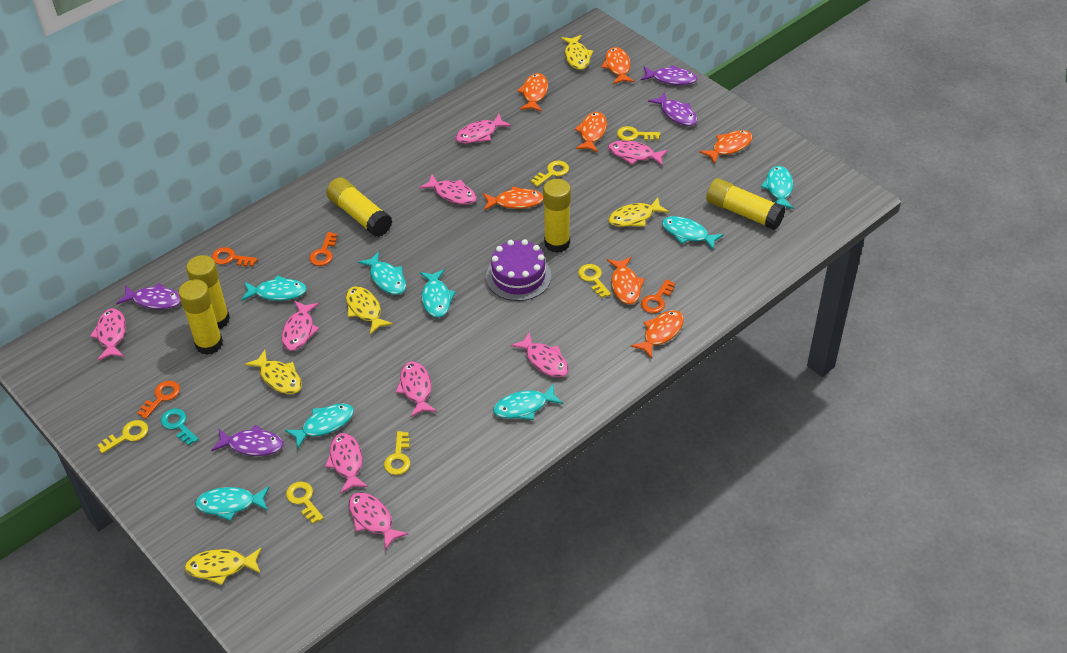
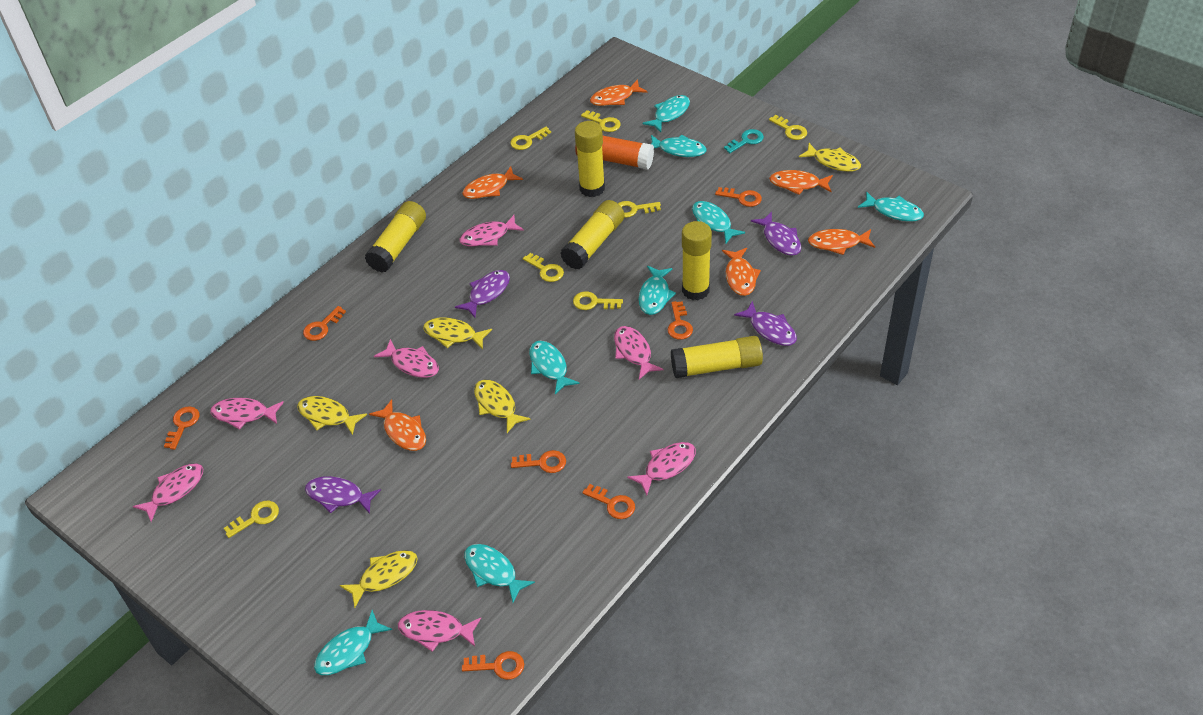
orange fish: 7 -> 6
orange glue stick: 0 -> 1
orange key: 4 -> 7
pink fish: 9 -> 7
purple cake: 1 -> 0
yellow key: 6 -> 7

